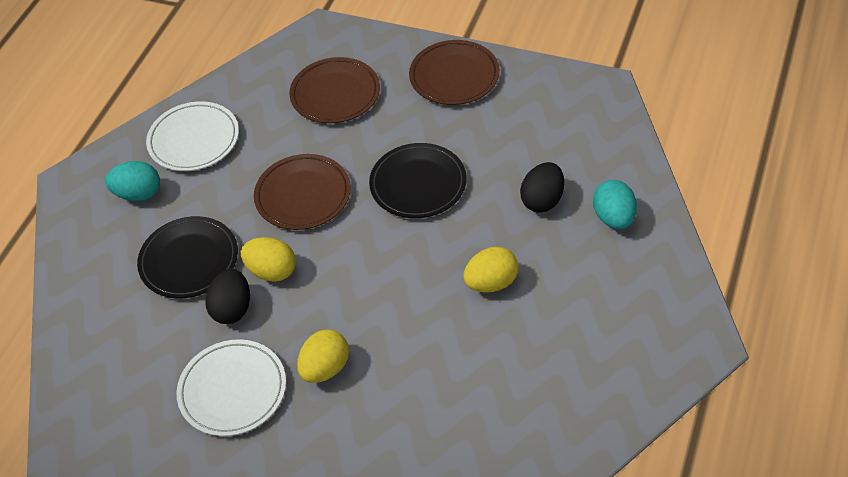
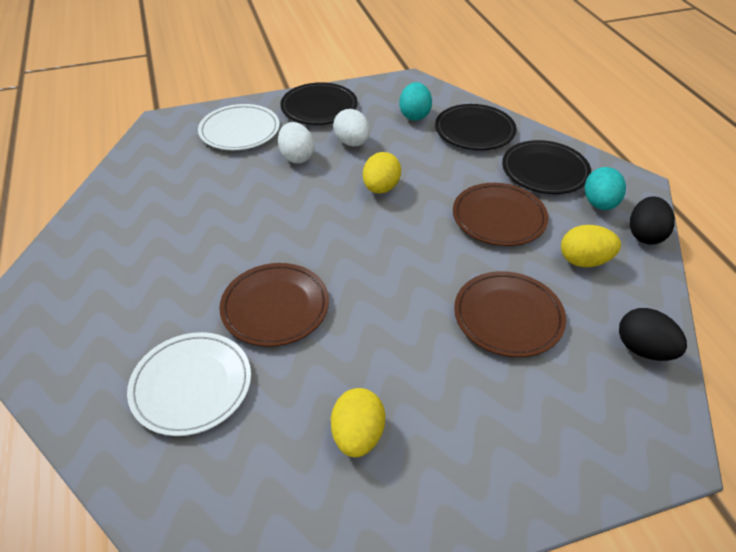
black plate: 2 -> 3
white egg: 0 -> 2

